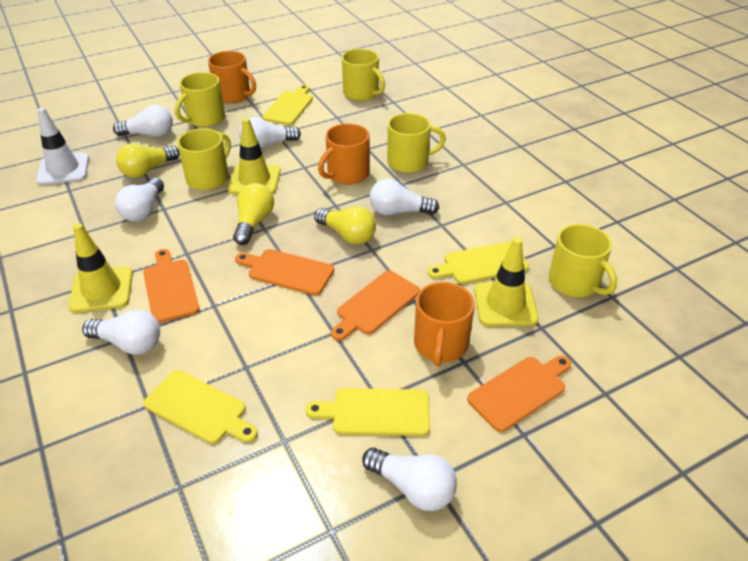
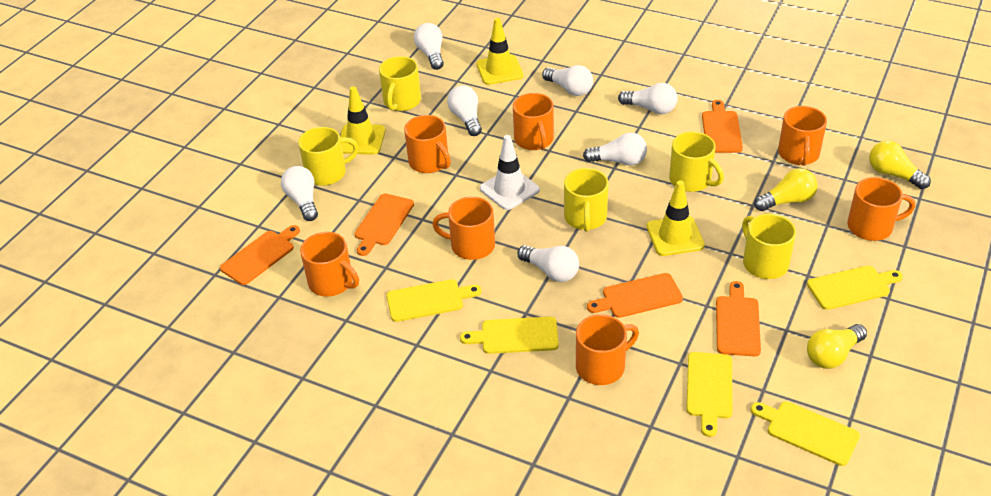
orange cutting board: 4 -> 5
orange mug: 3 -> 7
white light bulb: 6 -> 7
yellow cutting board: 4 -> 5

